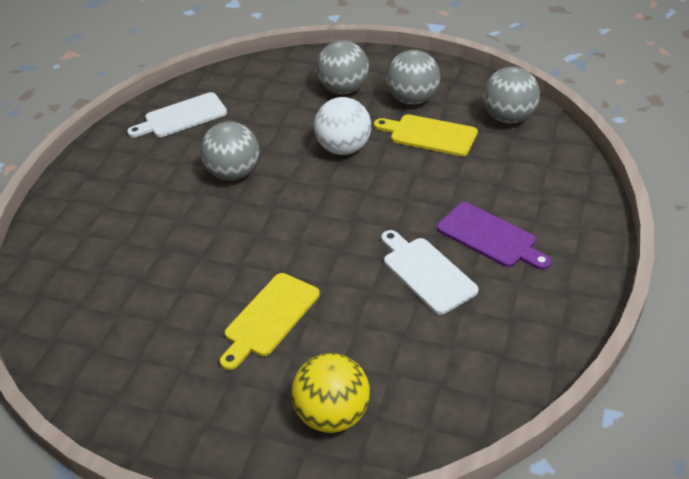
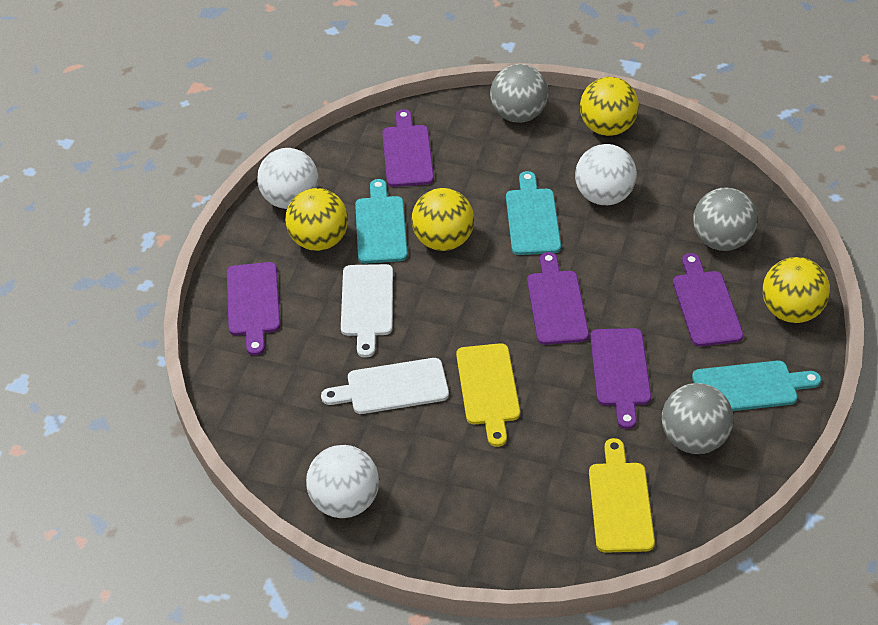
grey ball: 4 -> 3
purple cutting board: 1 -> 5
turquoise cutting board: 0 -> 3
white ball: 1 -> 3
yellow ball: 1 -> 4

